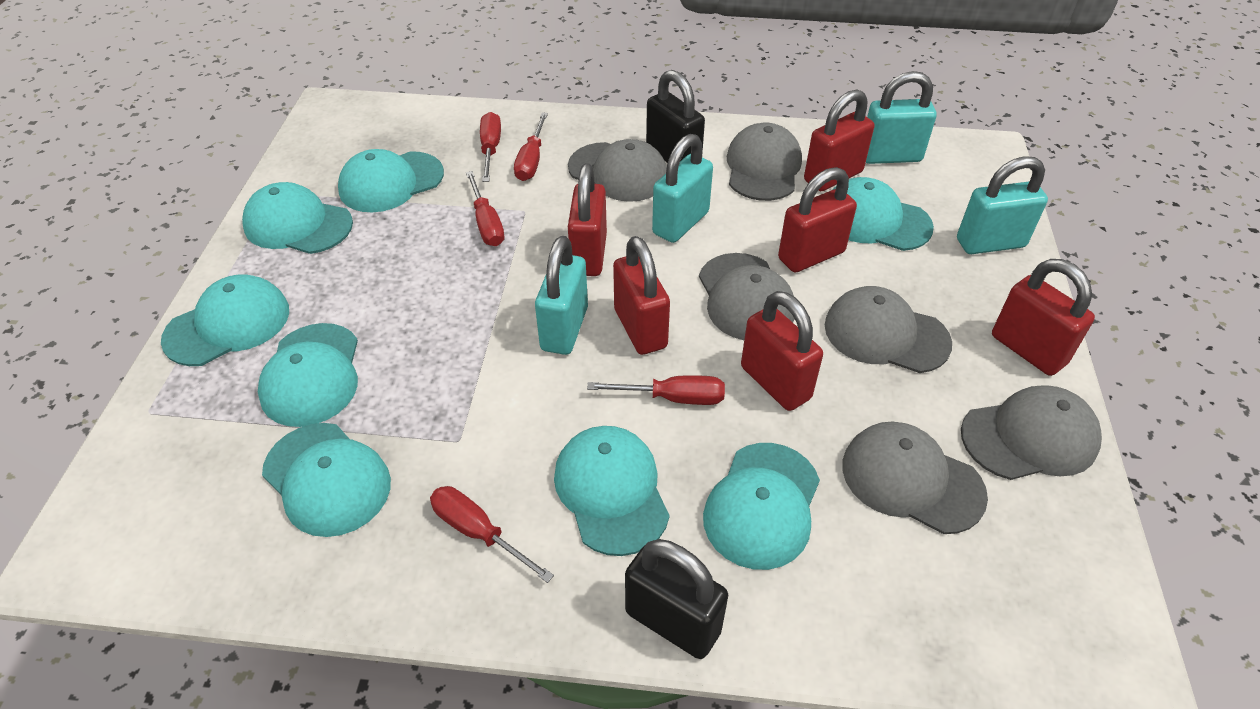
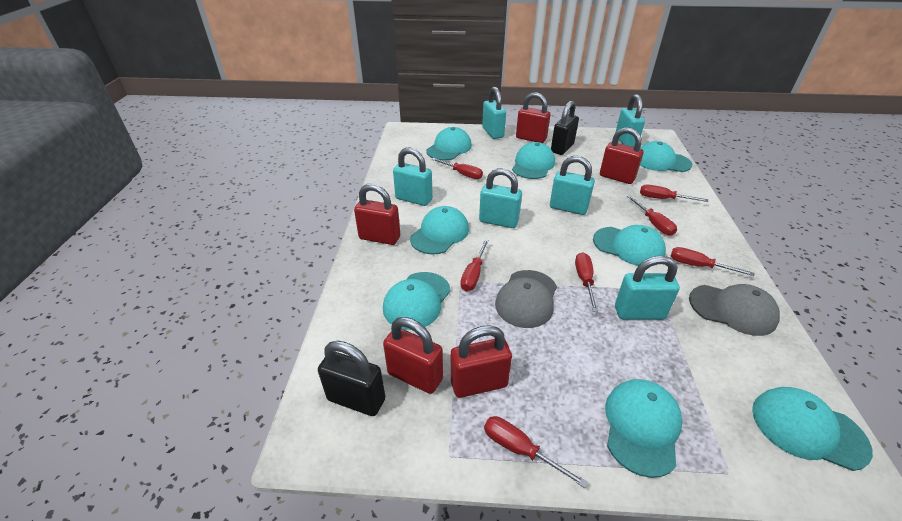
grey cap: 6 -> 2
red padlock: 6 -> 5
red screwdriver: 5 -> 7
turquoise padlock: 4 -> 6

